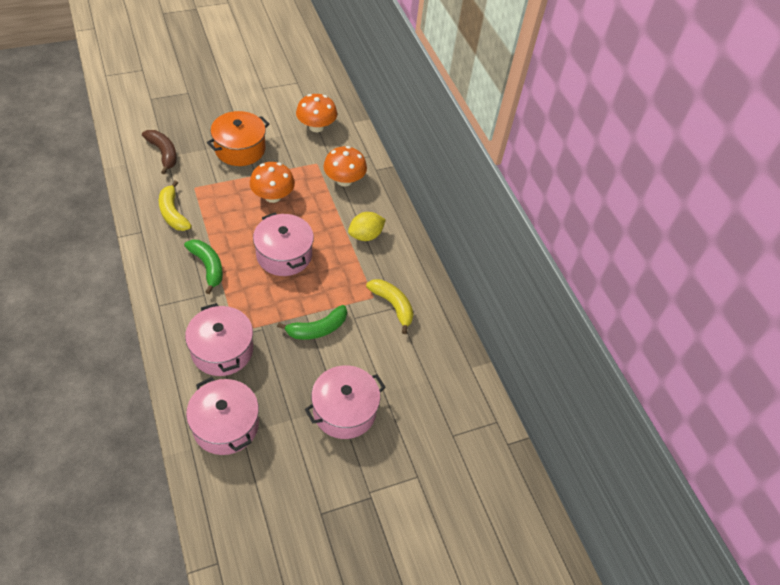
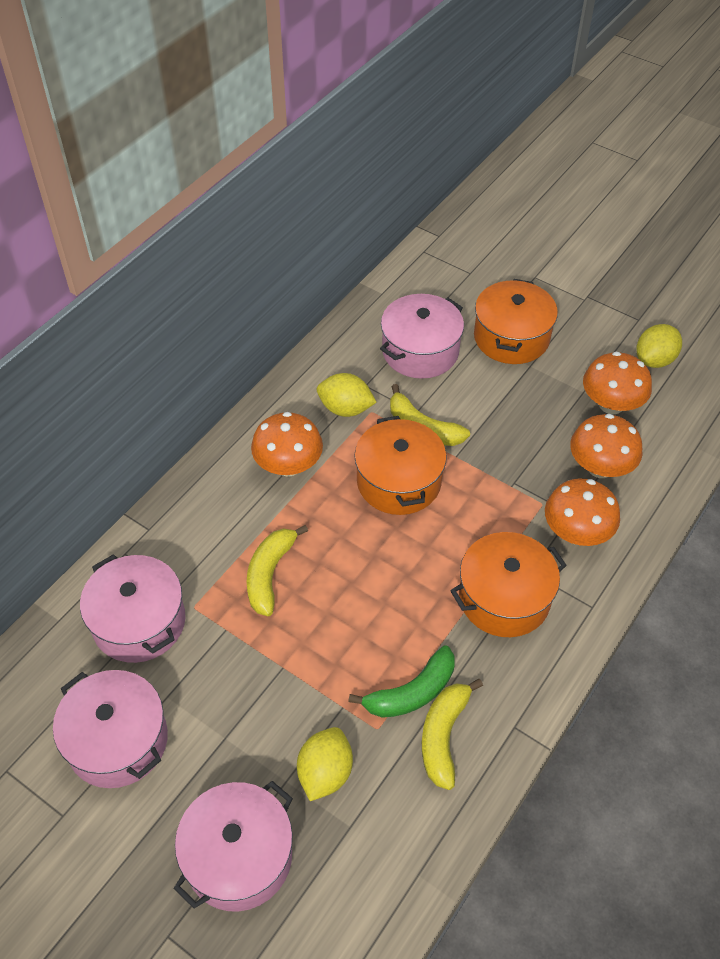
brown banana: 1 -> 0
green banana: 2 -> 1
orange mushroom: 3 -> 4
orange pot: 1 -> 3
yellow banana: 2 -> 3
yellow lemon: 1 -> 3

